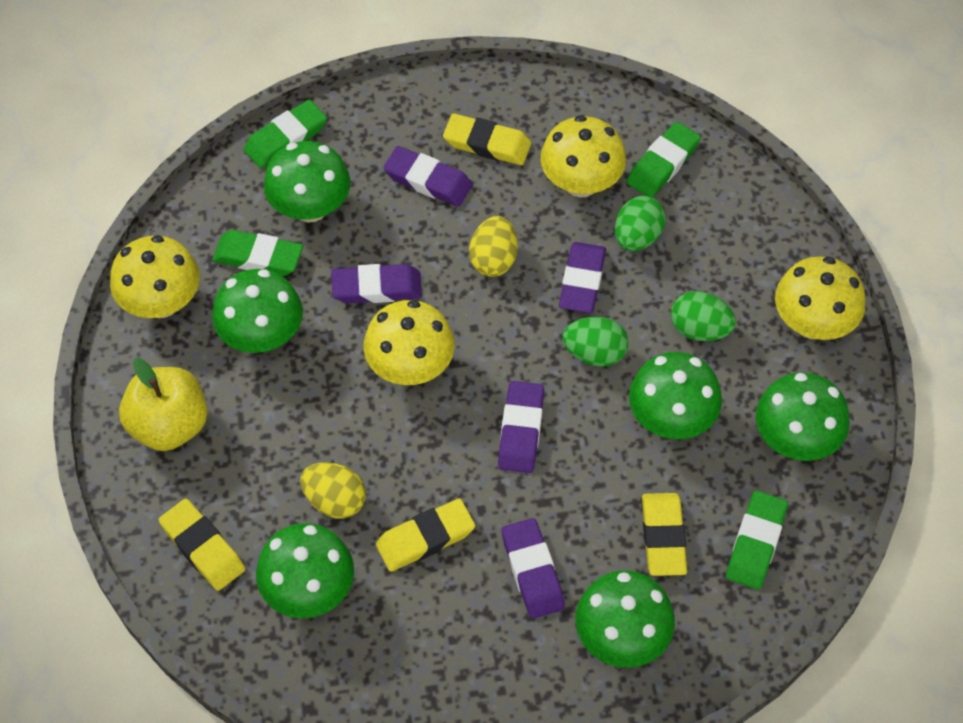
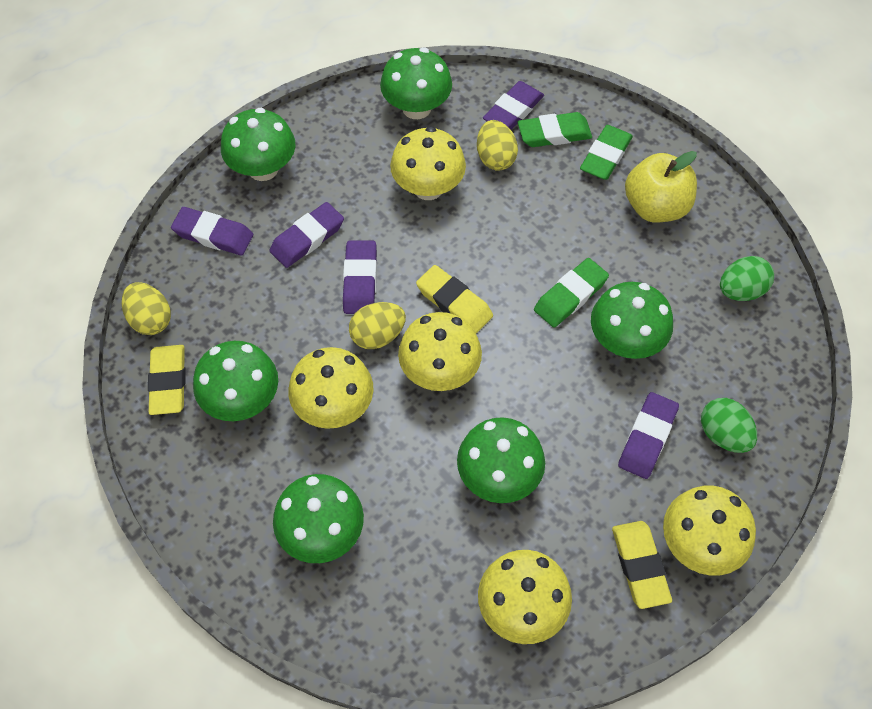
green egg: 3 -> 2
green eraser: 4 -> 3
yellow egg: 2 -> 3
yellow eraser: 4 -> 3
yellow mushroom: 4 -> 5

